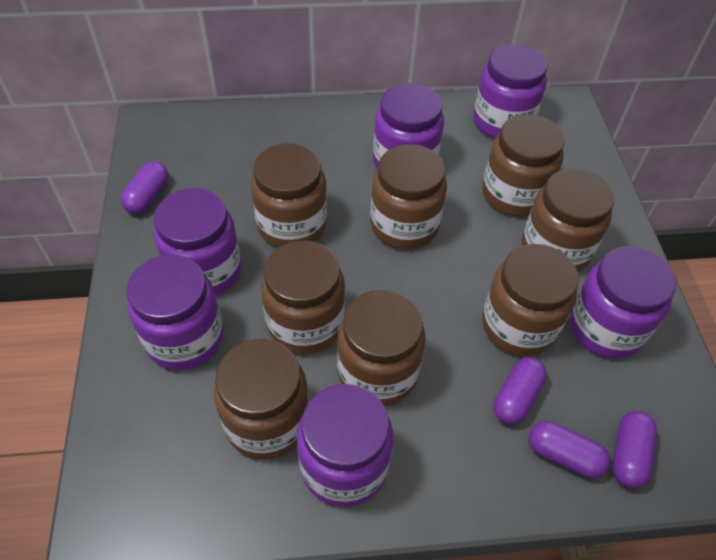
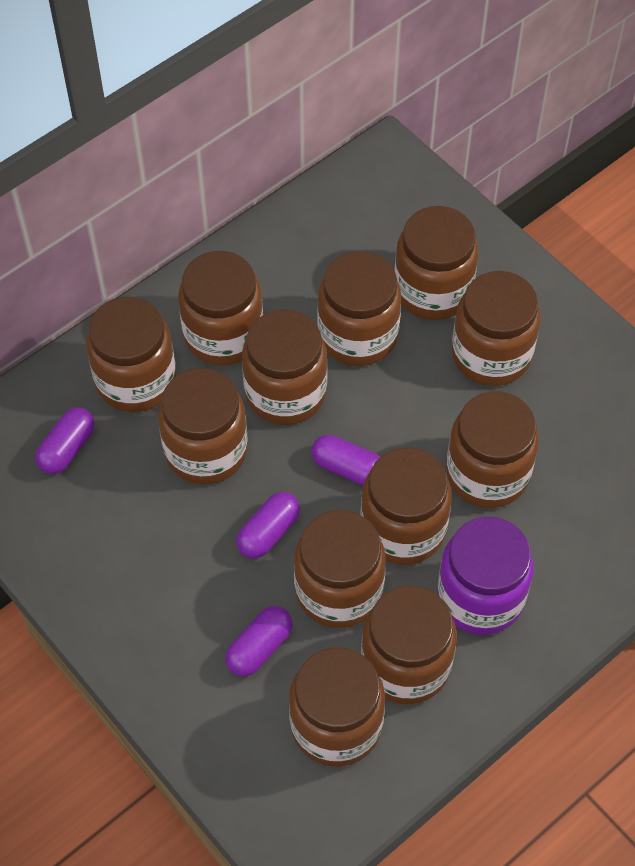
brown jar: 8 -> 12
purple jar: 6 -> 1

